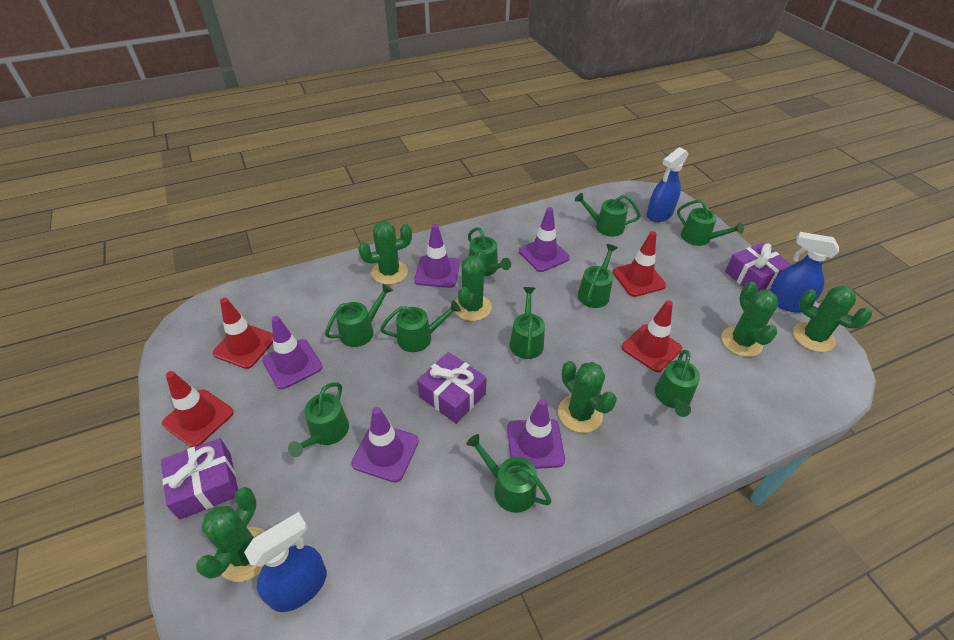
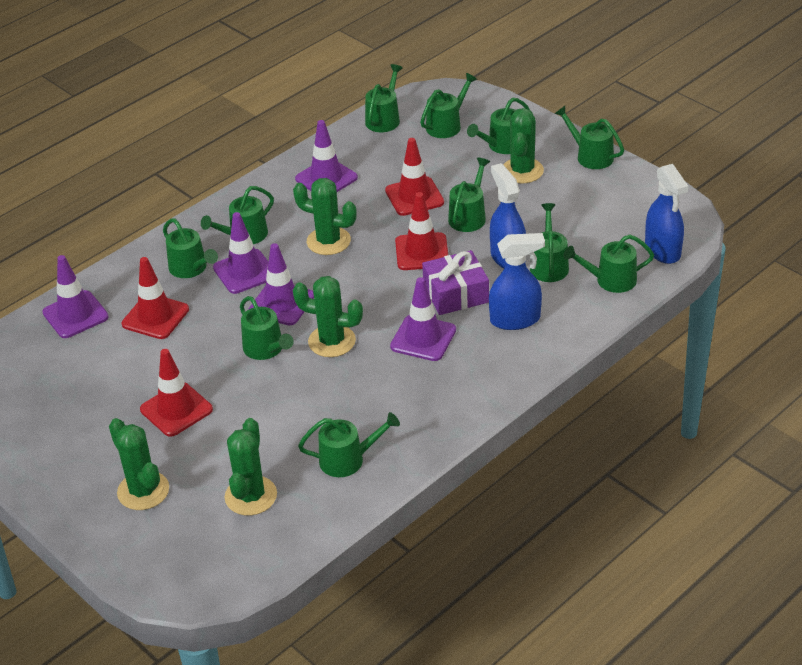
green cactus: 6 -> 5
green watering can: 10 -> 11
purple gift: 3 -> 1

